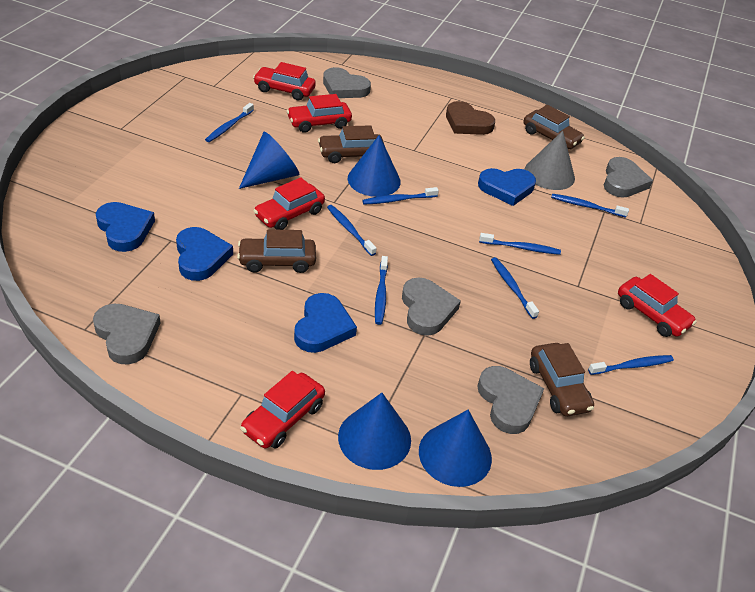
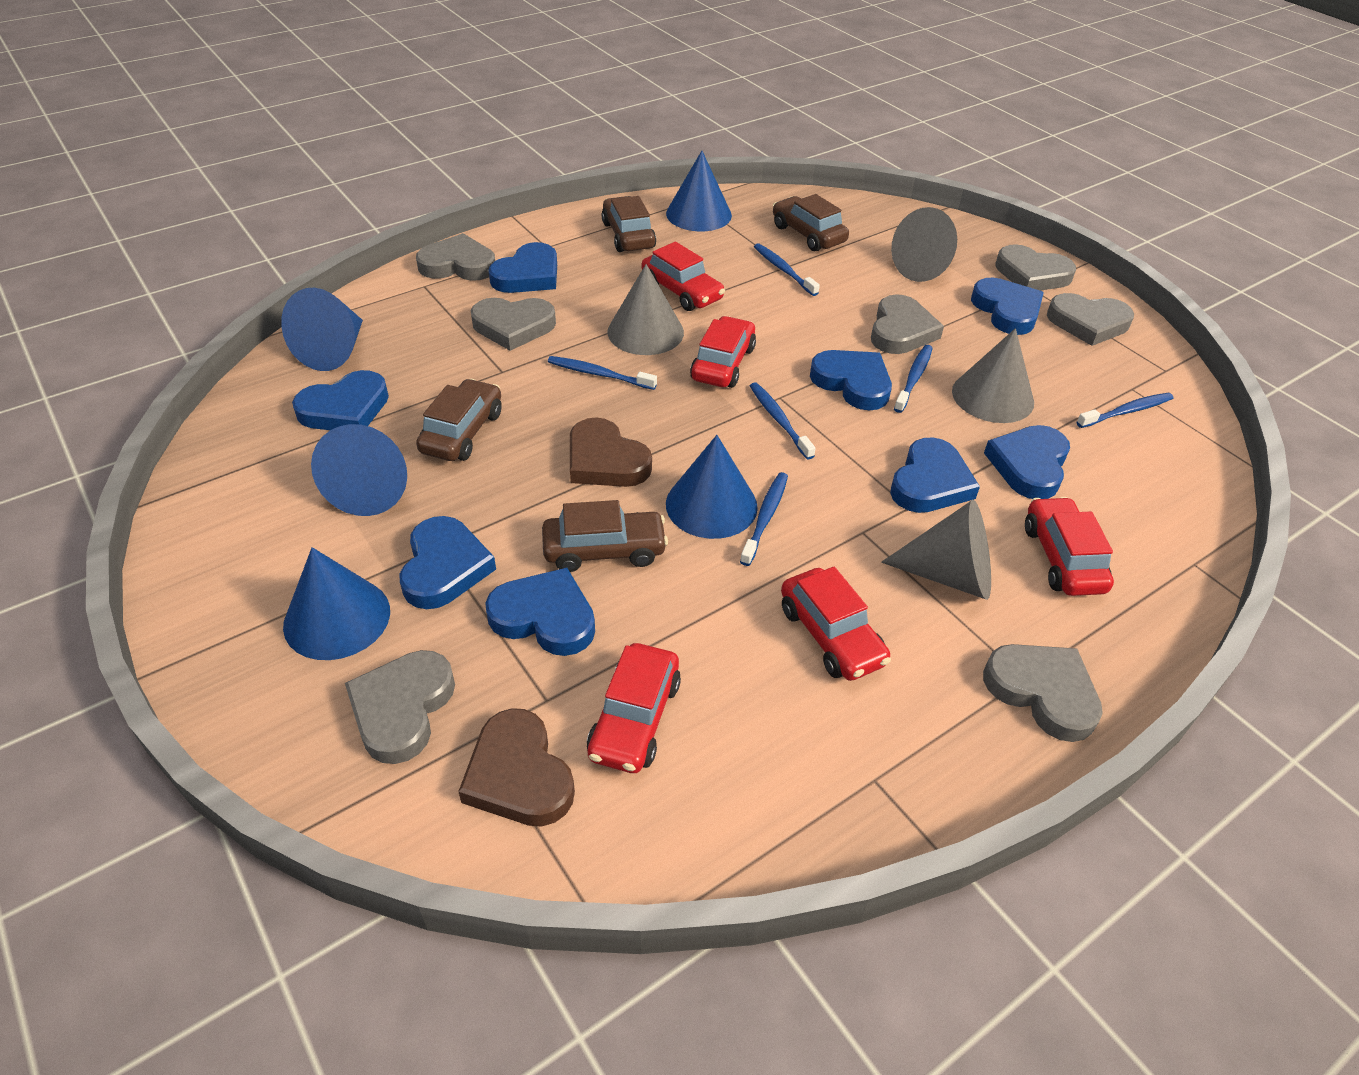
blue cone: 4 -> 5
blue heart: 4 -> 8
blue toothbrush: 8 -> 6
brown heart: 1 -> 2
grey cone: 1 -> 4
grey heart: 5 -> 7

